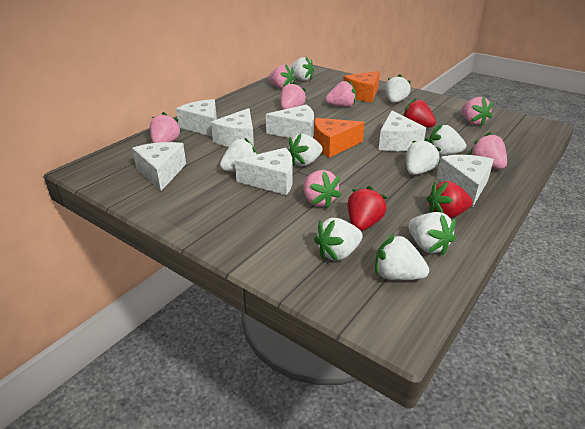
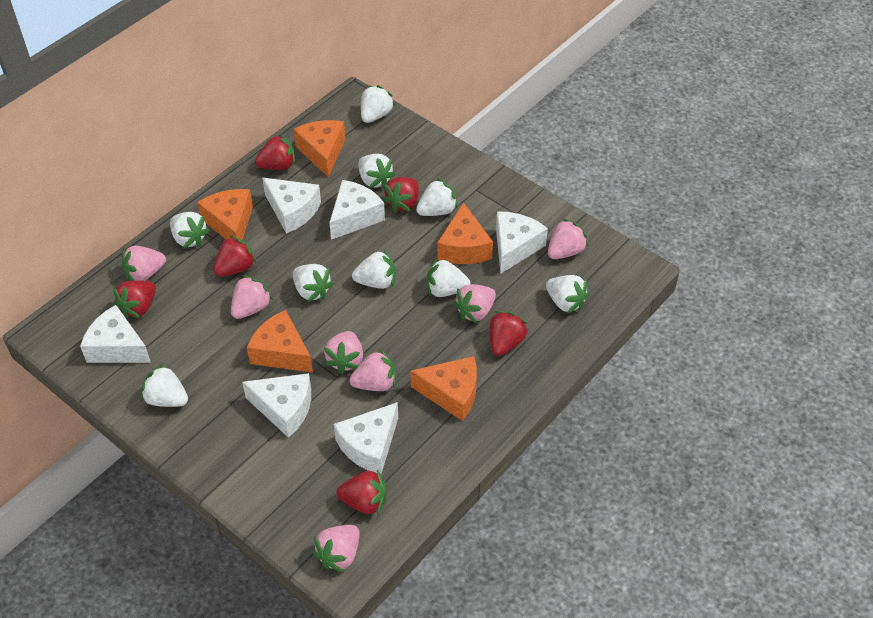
orange cheese: 2 -> 5
red strawberry: 3 -> 6
white cheese: 7 -> 6

